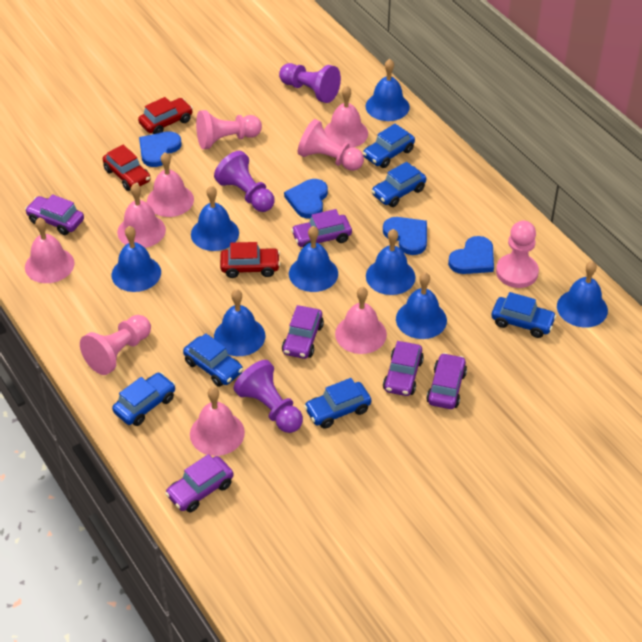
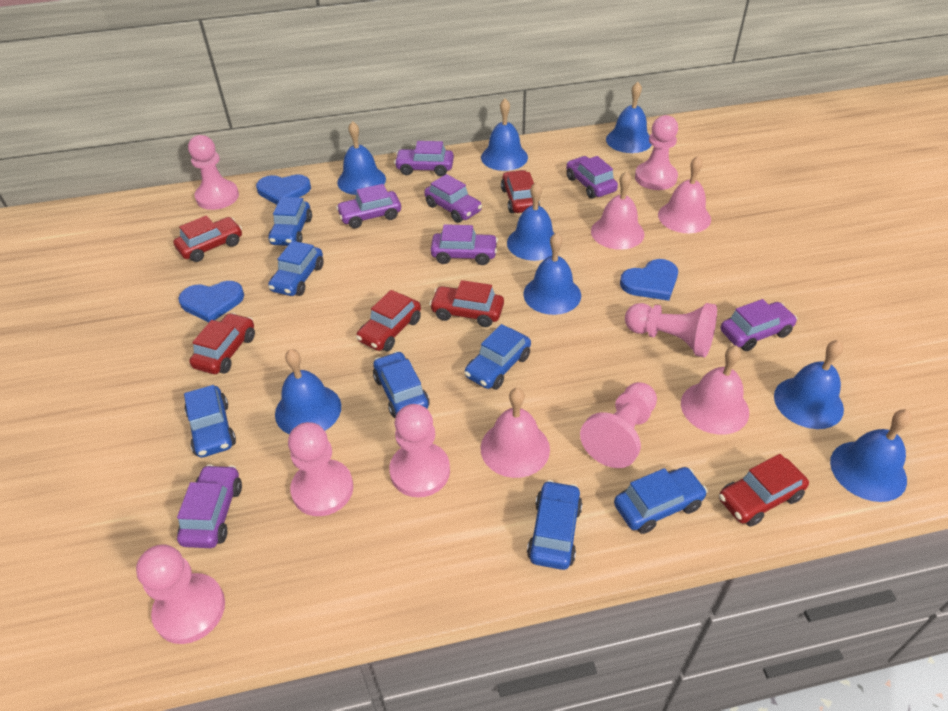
blue car: 6 -> 7
blue heart: 4 -> 3
pink bell: 6 -> 4
pink pawn: 4 -> 7
purple car: 6 -> 7
purple pawn: 3 -> 0
red car: 3 -> 6

